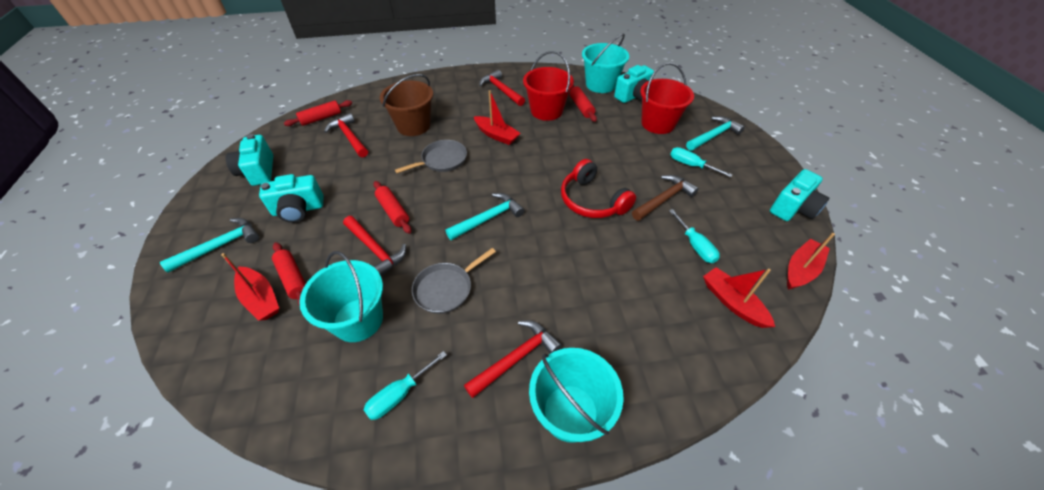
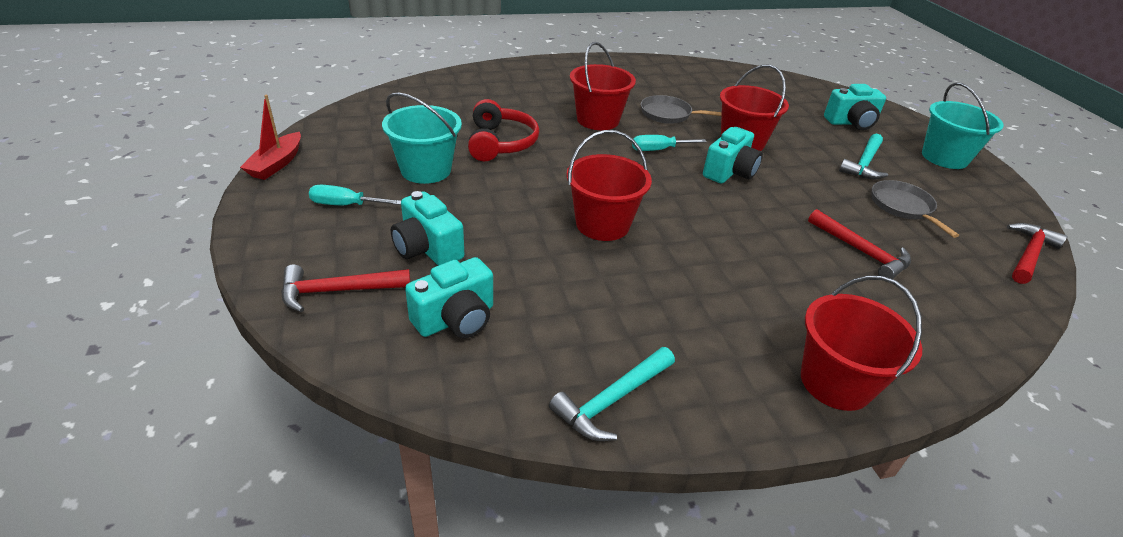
brown bucket: 1 -> 0
brown hammer: 1 -> 0
red boat: 4 -> 1
red bucket: 2 -> 4
red hammer: 4 -> 3
red rolling pin: 4 -> 0
turquoise bucket: 3 -> 2
turquoise hammer: 3 -> 2
turquoise screwdriver: 3 -> 2

